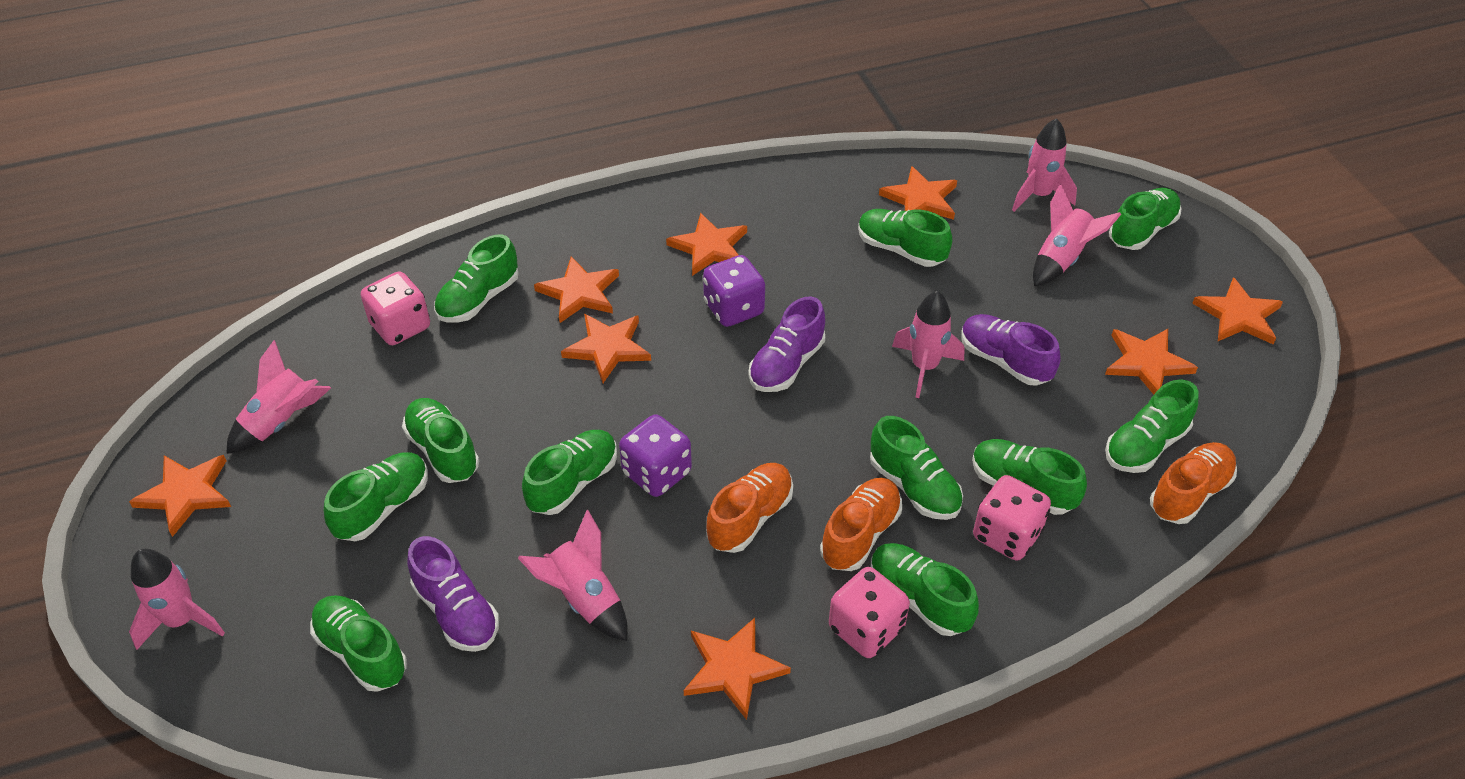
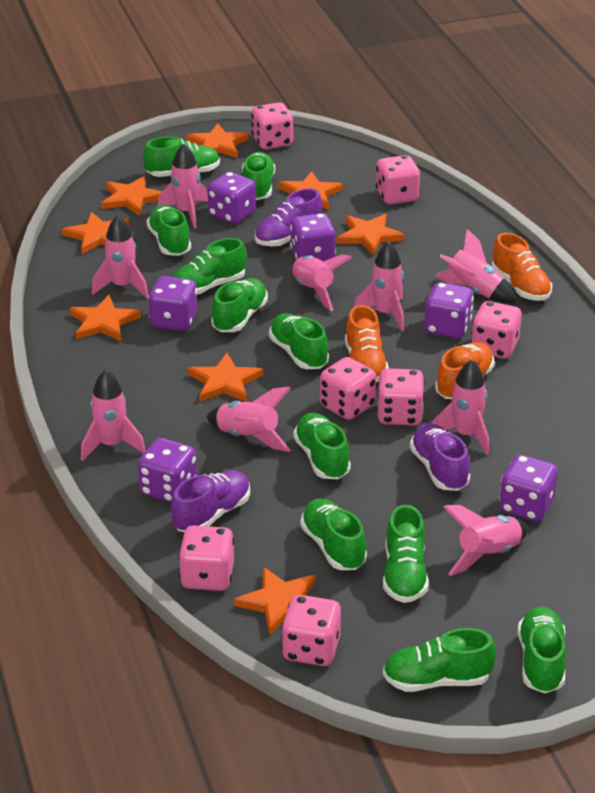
pink dice: 3 -> 7
pink rocket: 6 -> 9
purple dice: 2 -> 6

